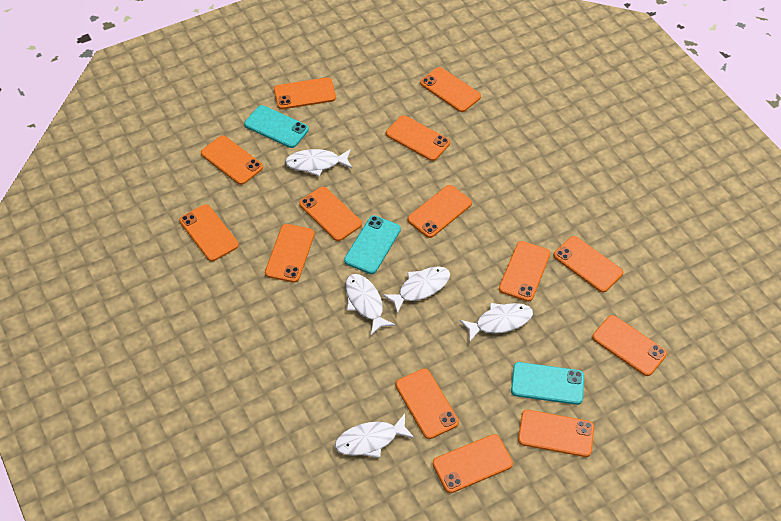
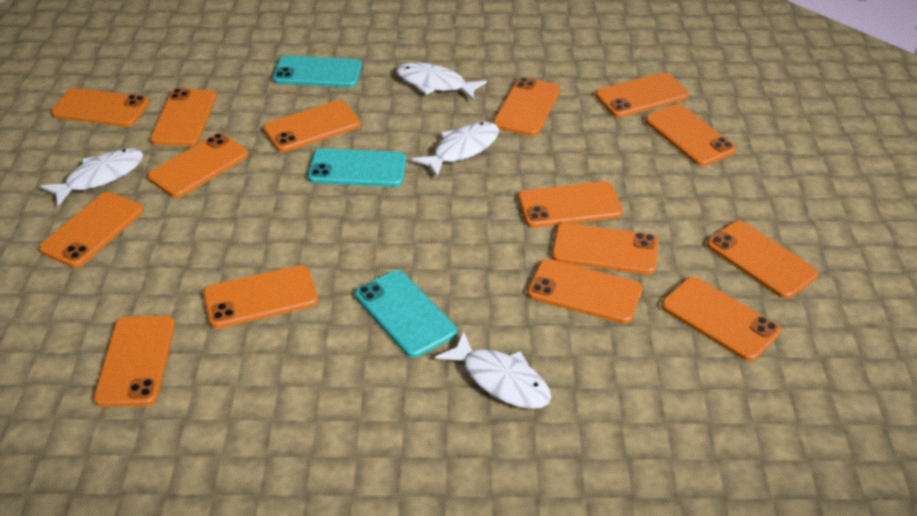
orange phone: 14 -> 15
white fish: 5 -> 4

